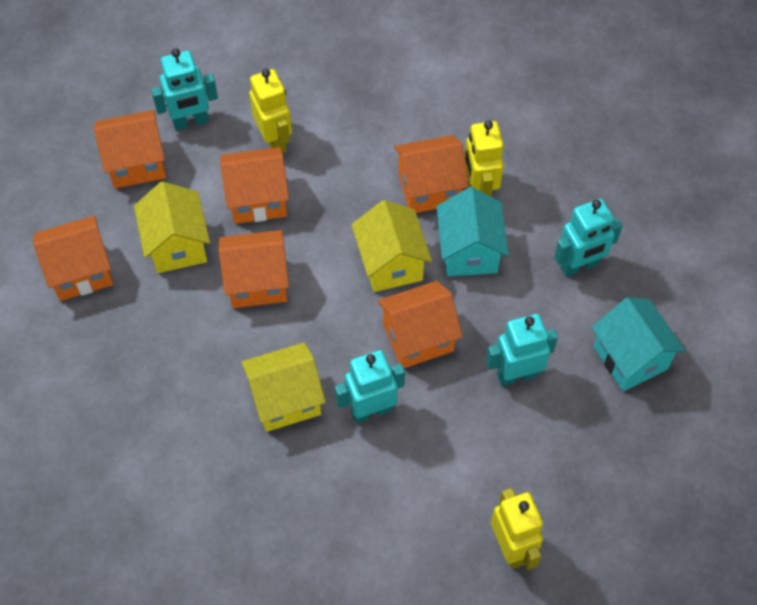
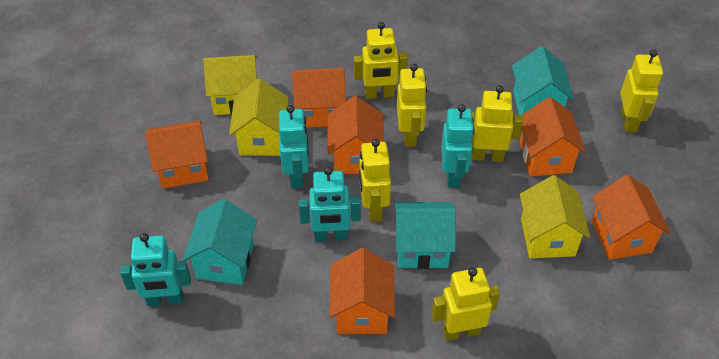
turquoise house: 2 -> 3
yellow robot: 3 -> 6

